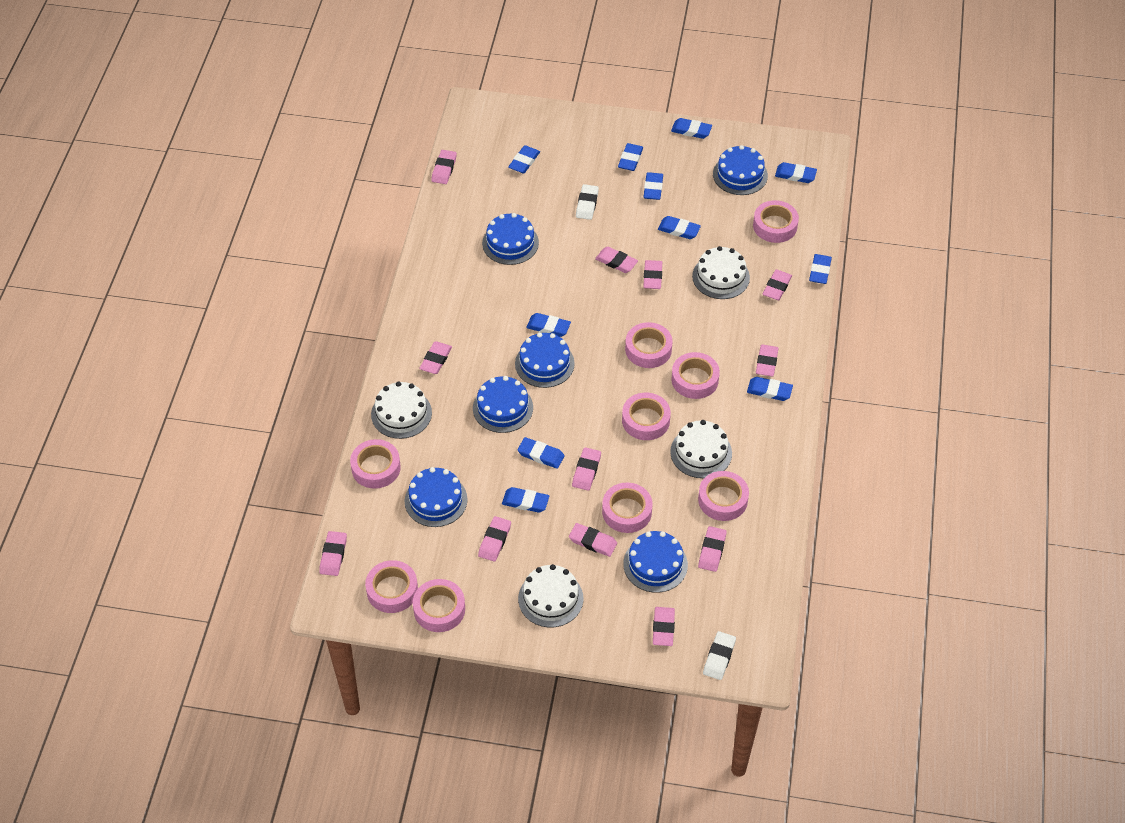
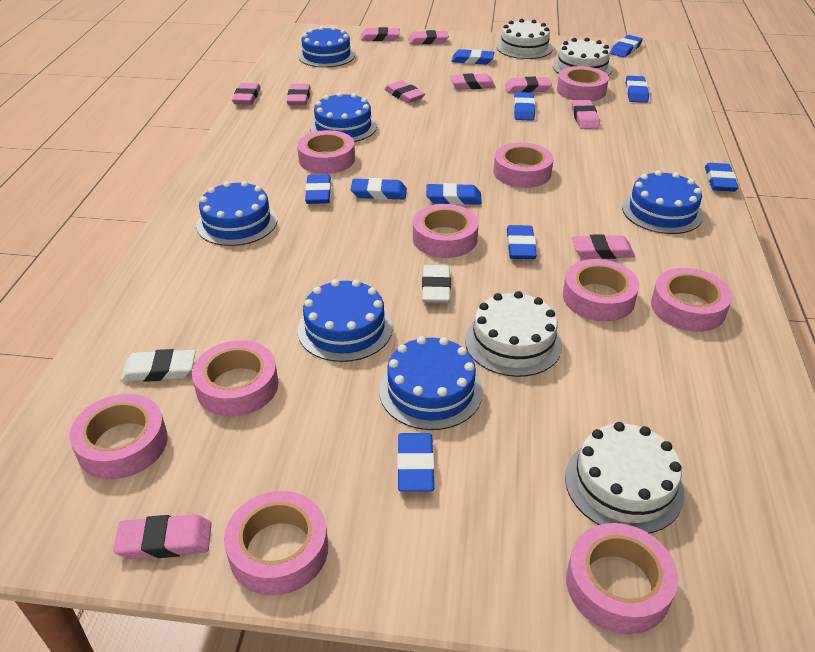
blue eraser: 11 -> 10
pink eraser: 12 -> 10
pink tape: 9 -> 10

